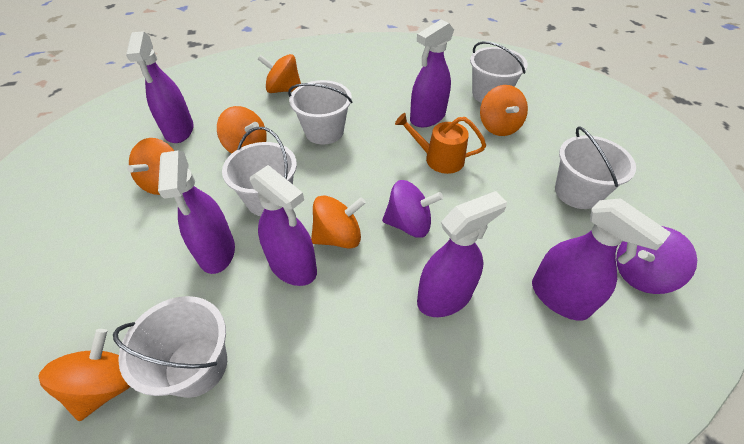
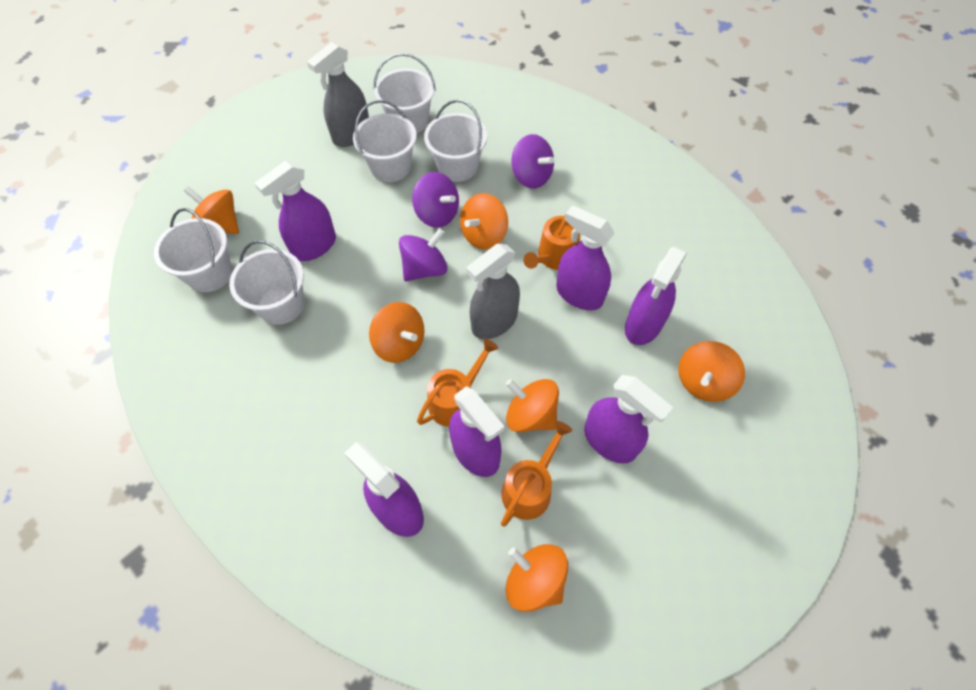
grey spray bottle: 0 -> 2
orange watering can: 1 -> 3
purple spinning top: 2 -> 3

